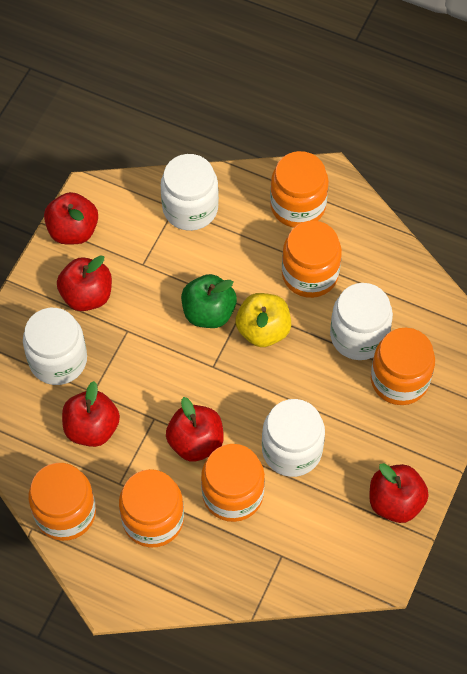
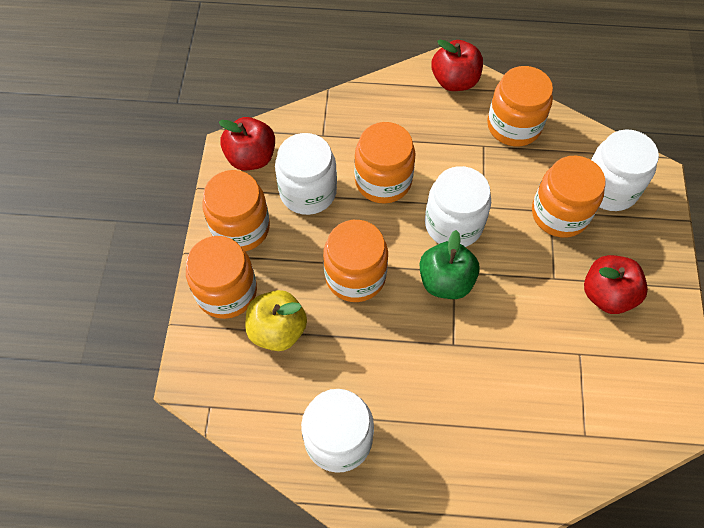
red apple: 5 -> 3

